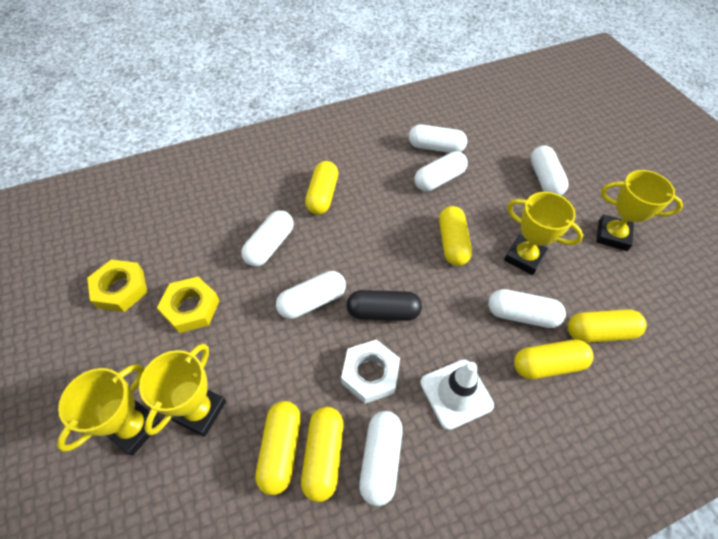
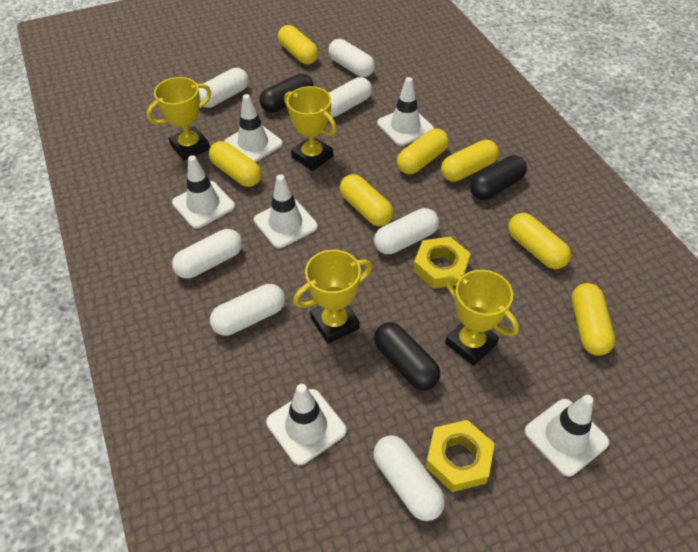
black capsule: 1 -> 3
white nut: 1 -> 0
white traffic cone: 1 -> 6
yellow capsule: 6 -> 7

